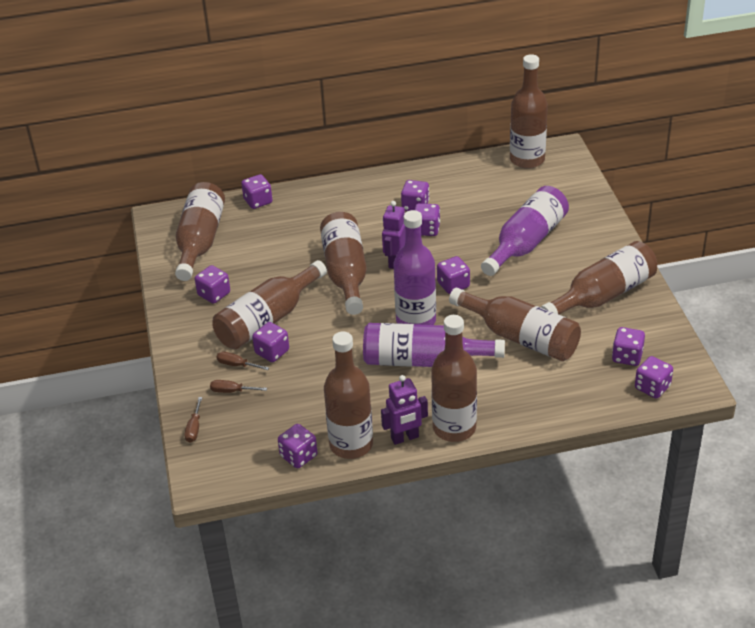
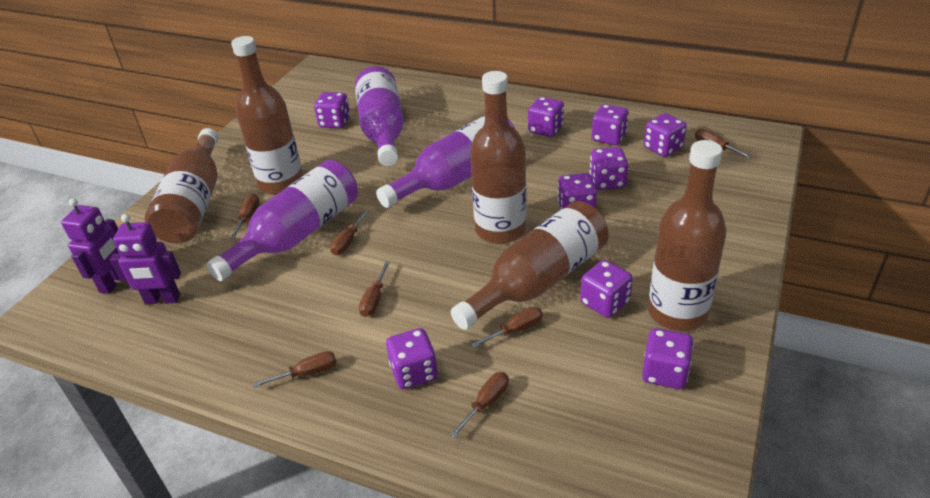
brown bottle: 8 -> 5
brown screwdriver: 3 -> 7

